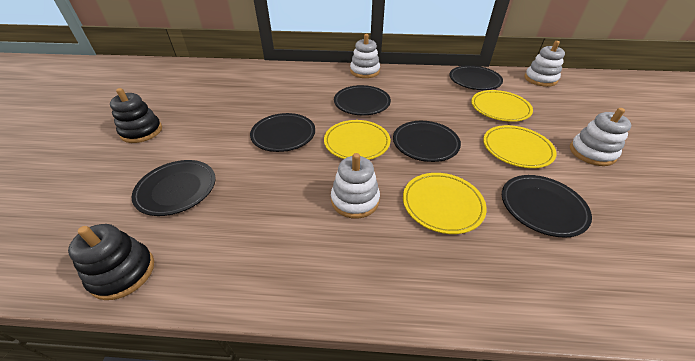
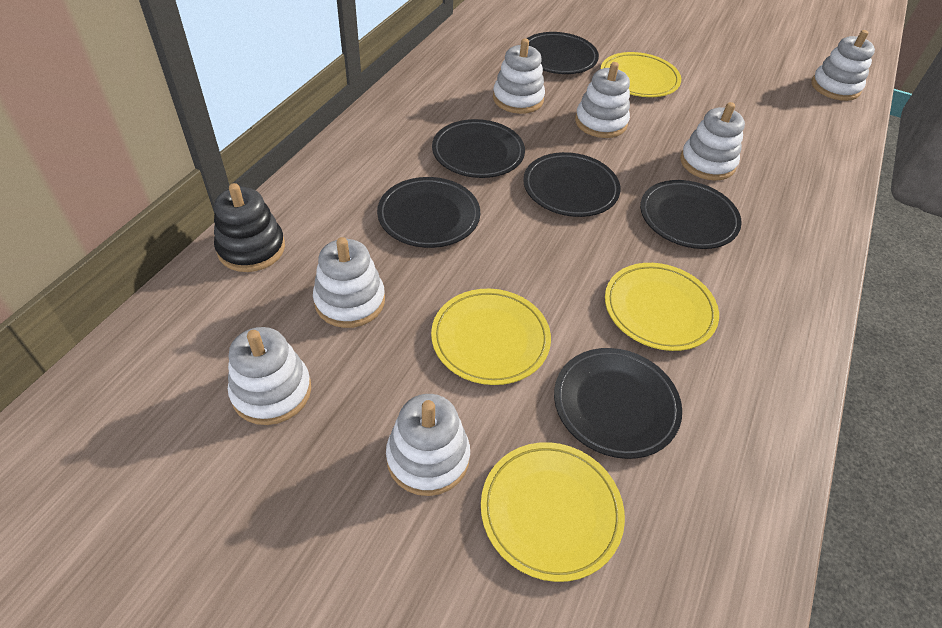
black stacking toy: 2 -> 1
white stacking toy: 4 -> 7

